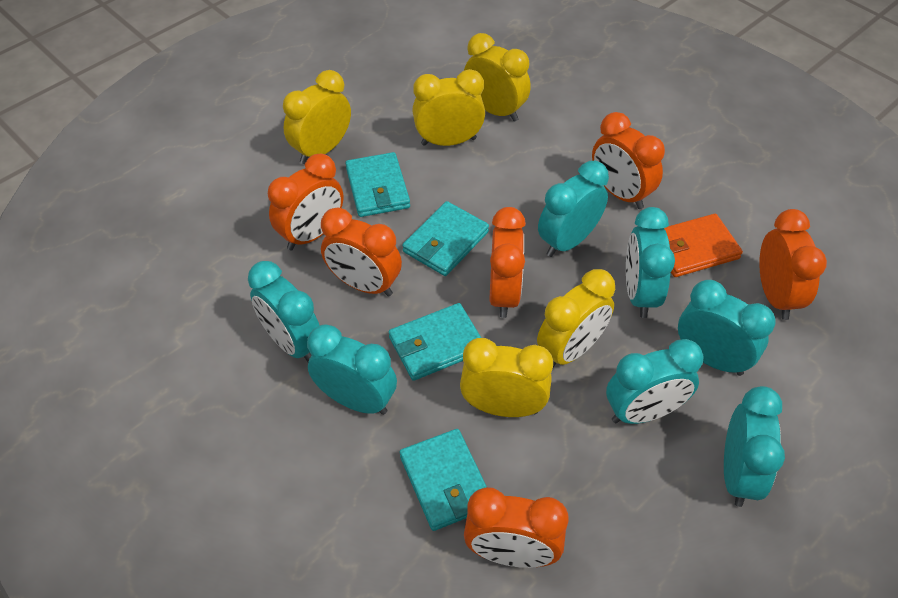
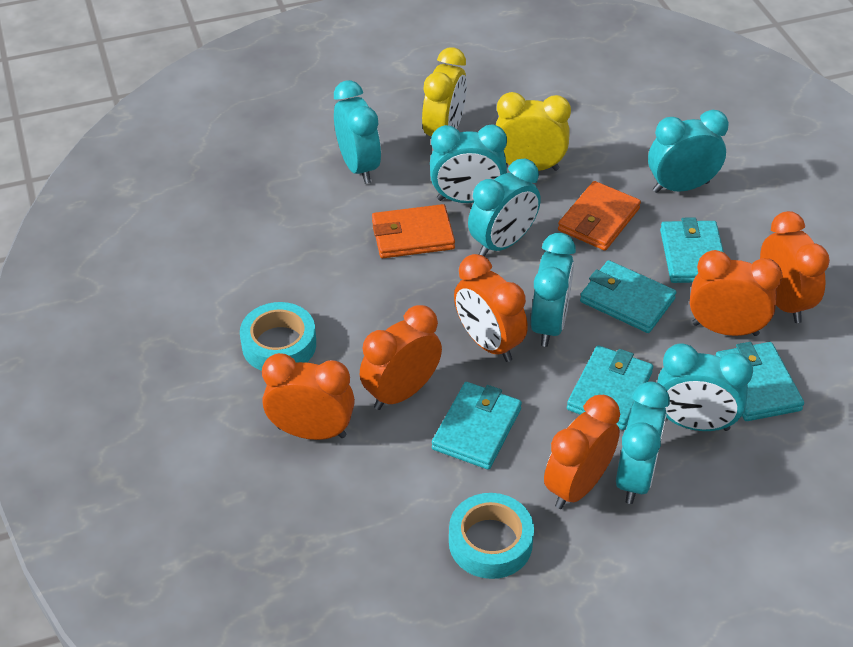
orange wallet: 1 -> 2
turquoise tape: 0 -> 2
turquoise wallet: 4 -> 5
yellow clock: 5 -> 2

